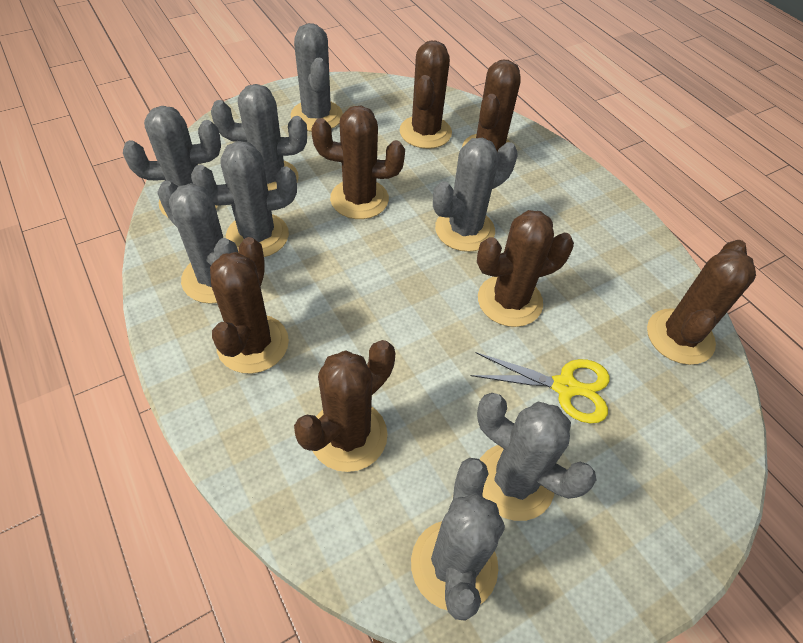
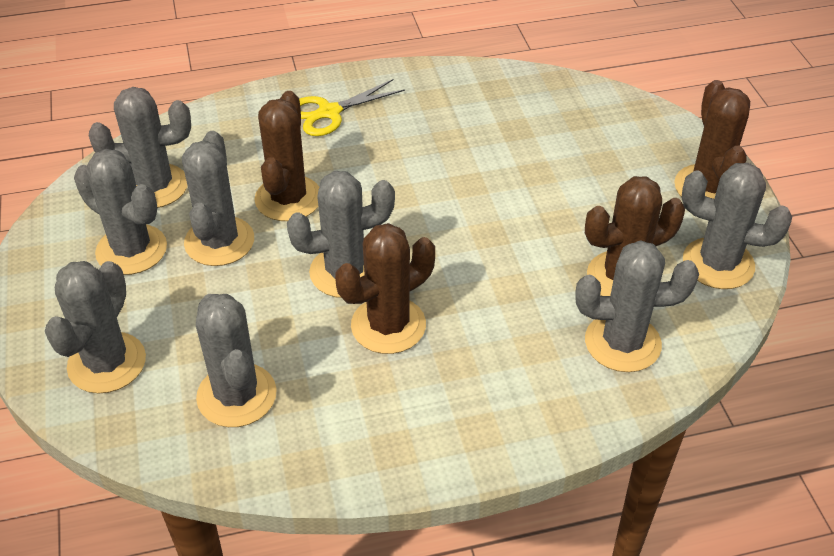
brown cactus: 7 -> 4

